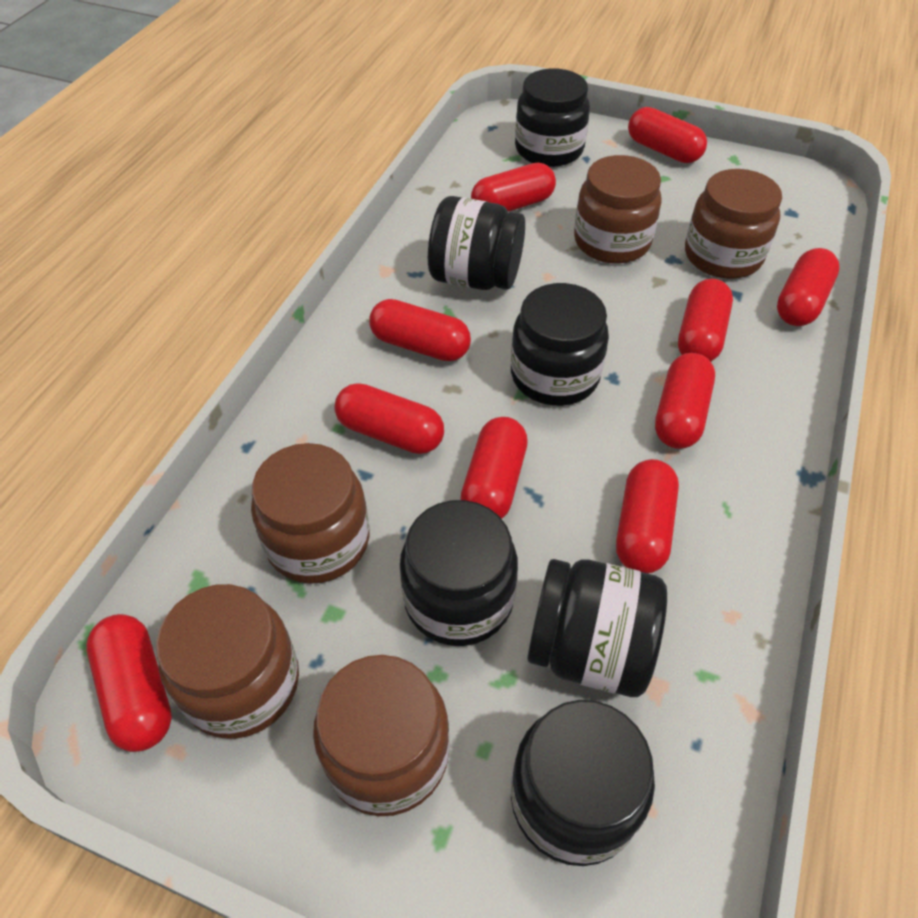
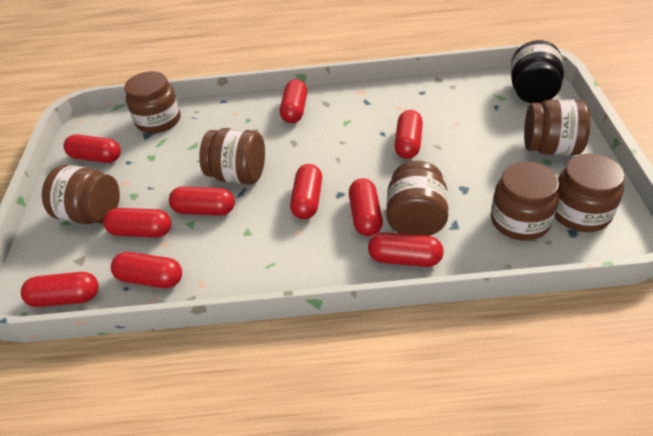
black jar: 6 -> 1
brown jar: 5 -> 7

